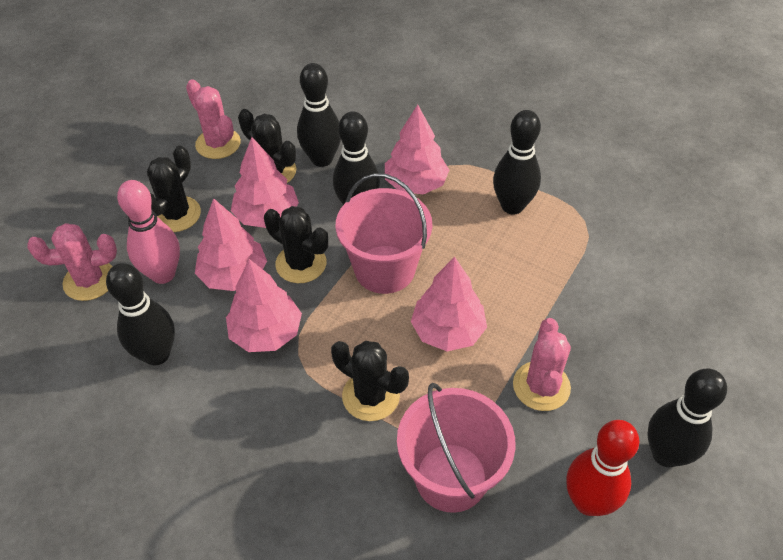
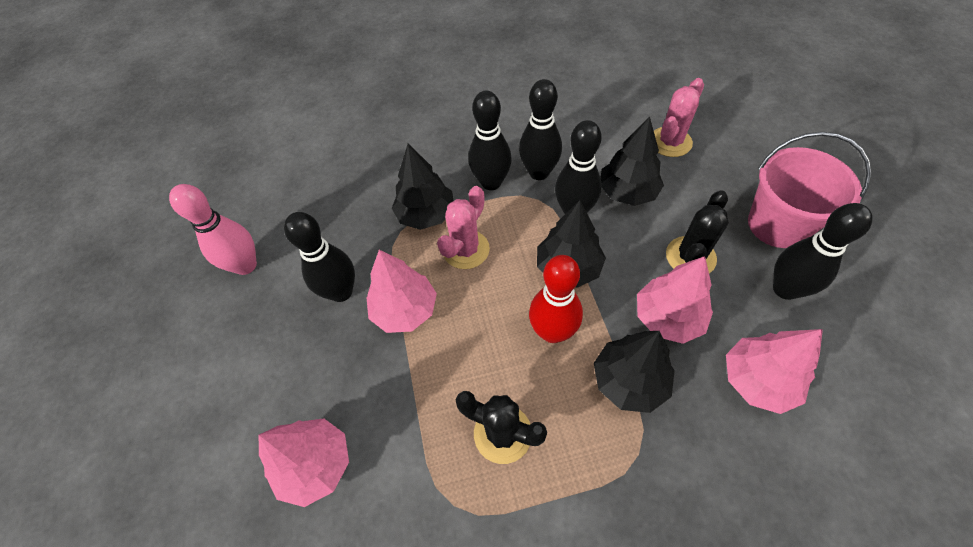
black cactus: 4 -> 2
black tree: 0 -> 4
pink bucket: 2 -> 1
pink cactus: 3 -> 2
pink tree: 5 -> 4

